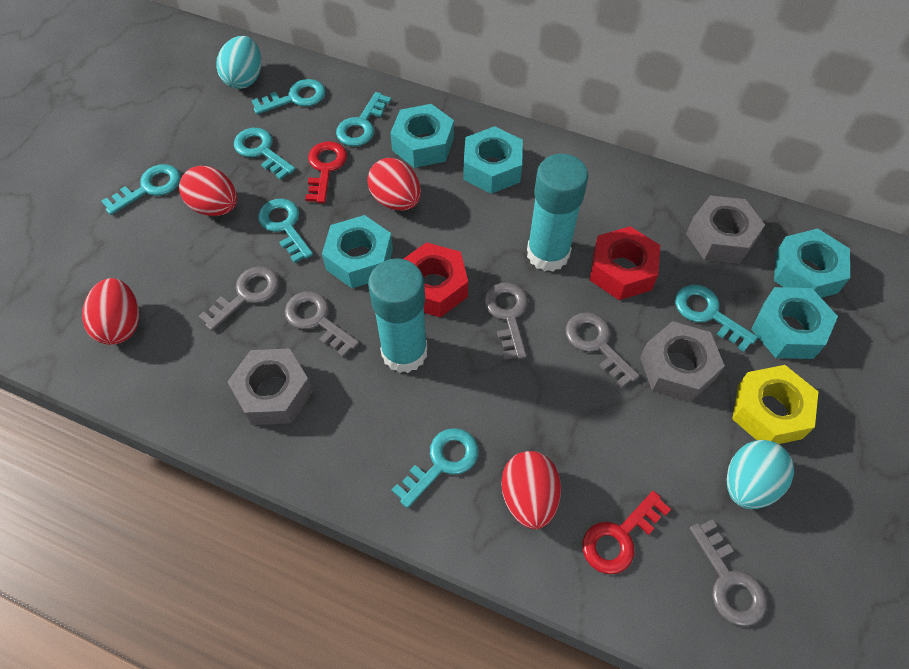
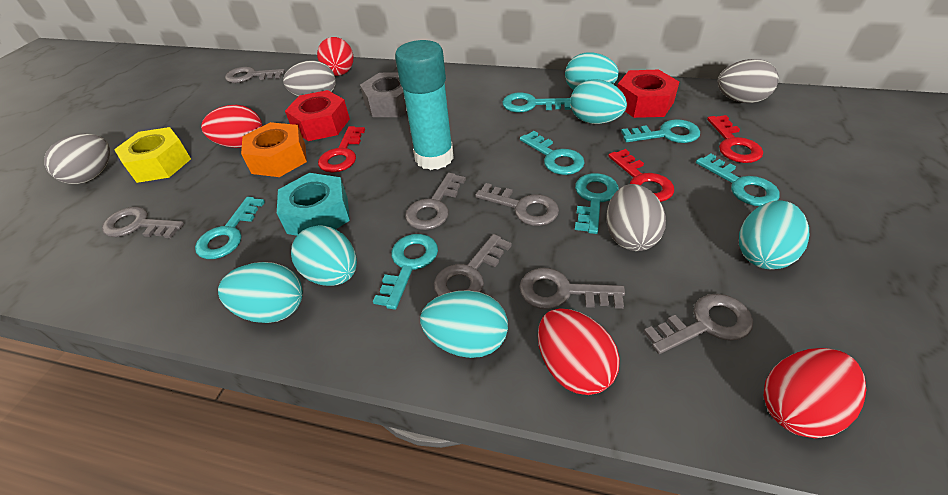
grey egg: 0 -> 4
grey key: 5 -> 7
grey nut: 3 -> 1
orange nut: 0 -> 1
red key: 2 -> 3
turquoise egg: 2 -> 6
turquoise glue stick: 2 -> 1
turquoise nut: 5 -> 1

